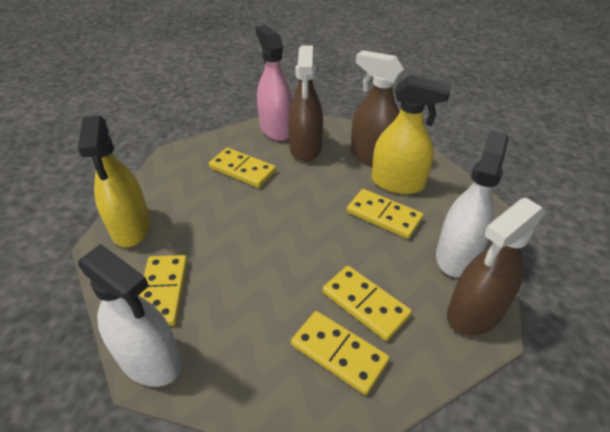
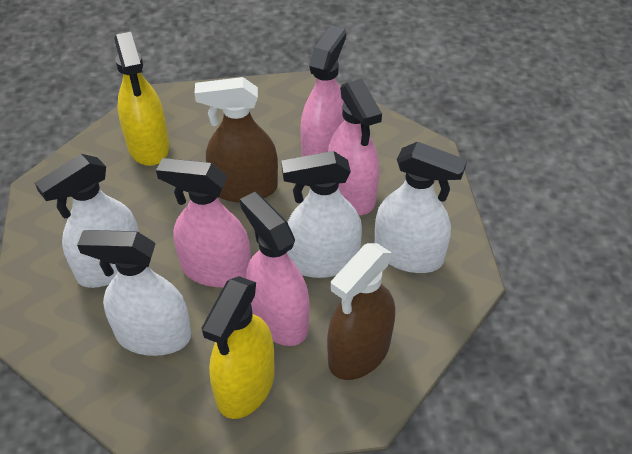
brown spray bottle: 3 -> 2
pink spray bottle: 1 -> 4
white spray bottle: 2 -> 4
yellow domino: 5 -> 0

